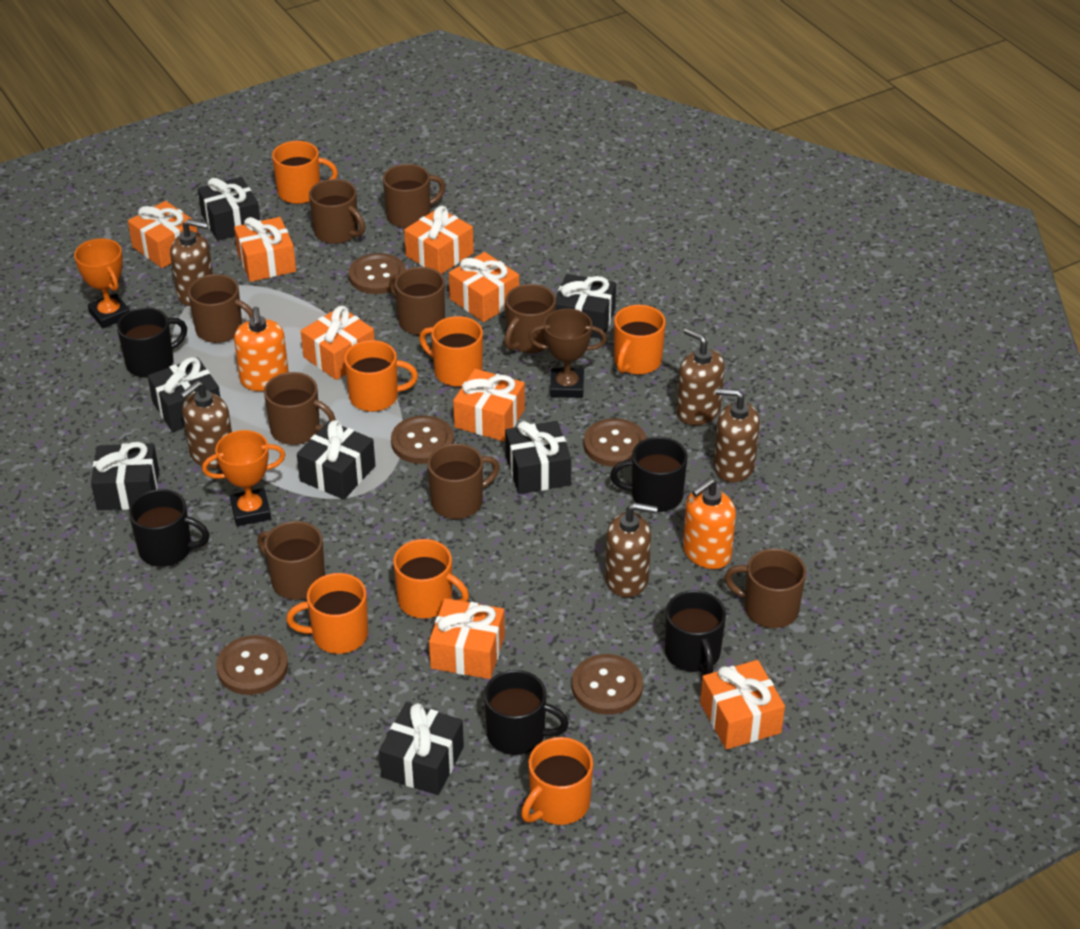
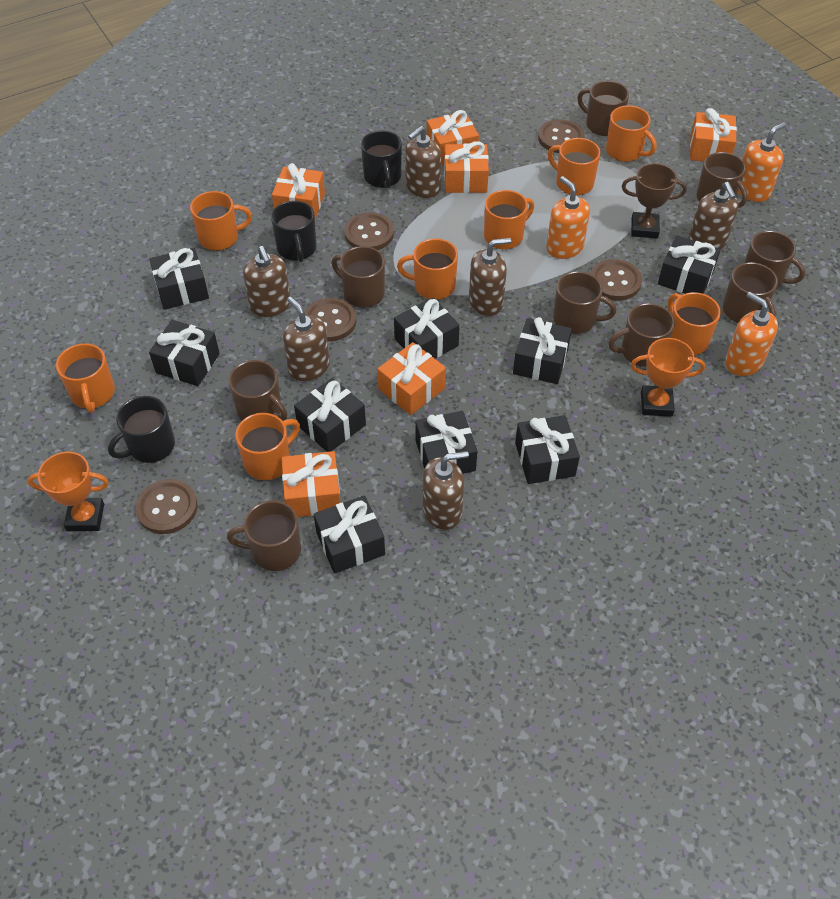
black gift: 7 -> 9
black mug: 5 -> 3
brown soap dispenser: 5 -> 6
orange gift: 8 -> 6
orange mug: 7 -> 8
orange soap dispenser: 2 -> 3

